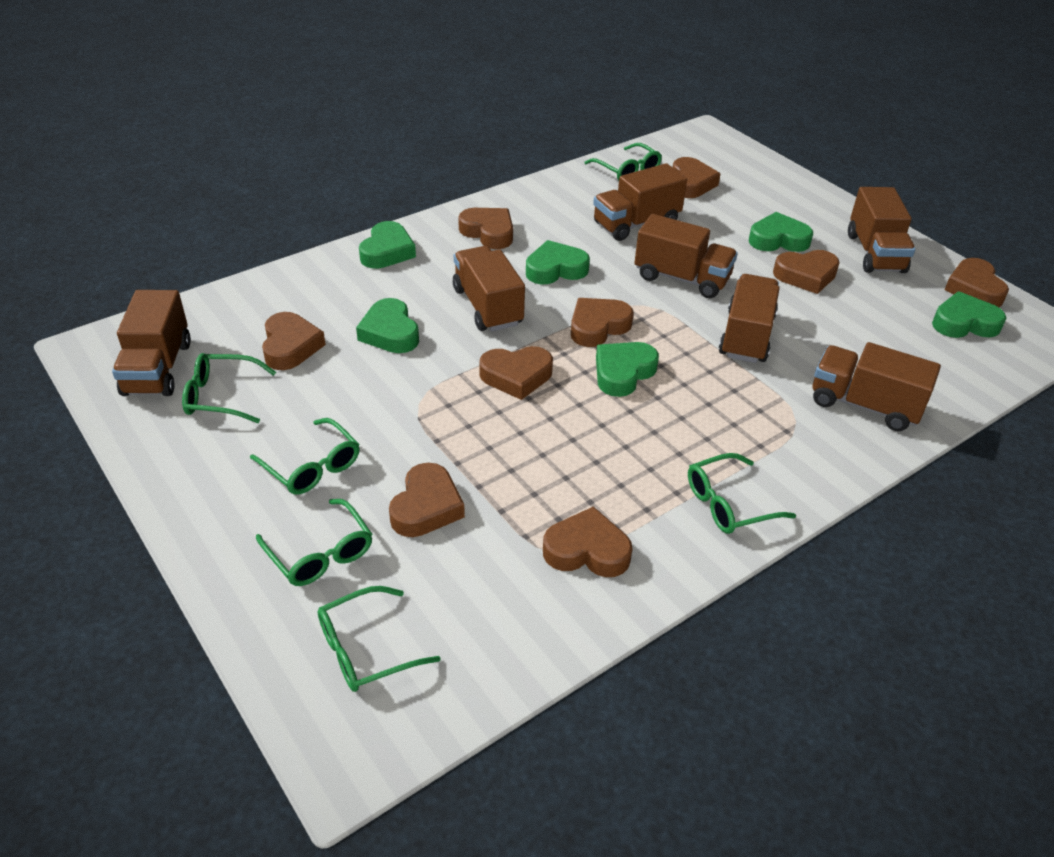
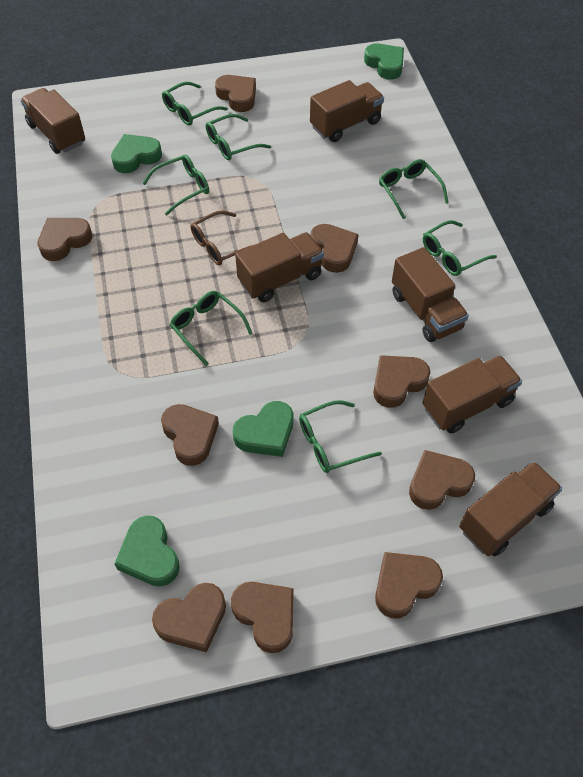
brown glasses: 0 -> 1
brown truck: 7 -> 6
green glasses: 6 -> 7
green heart: 6 -> 4

